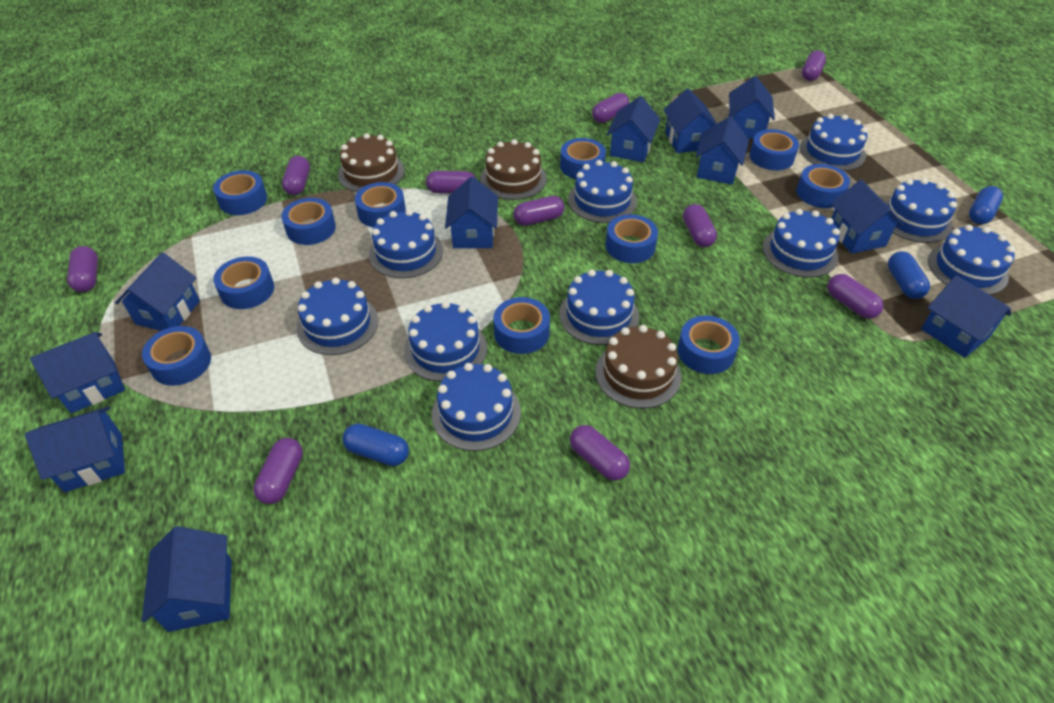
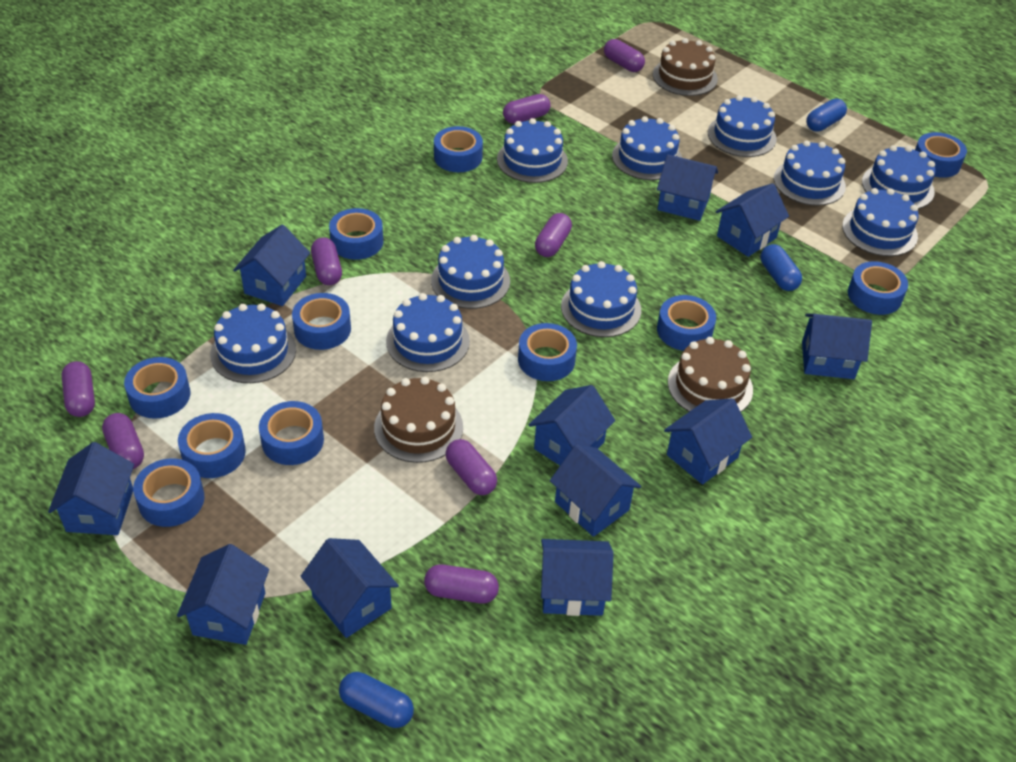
purple capsule: 10 -> 8

